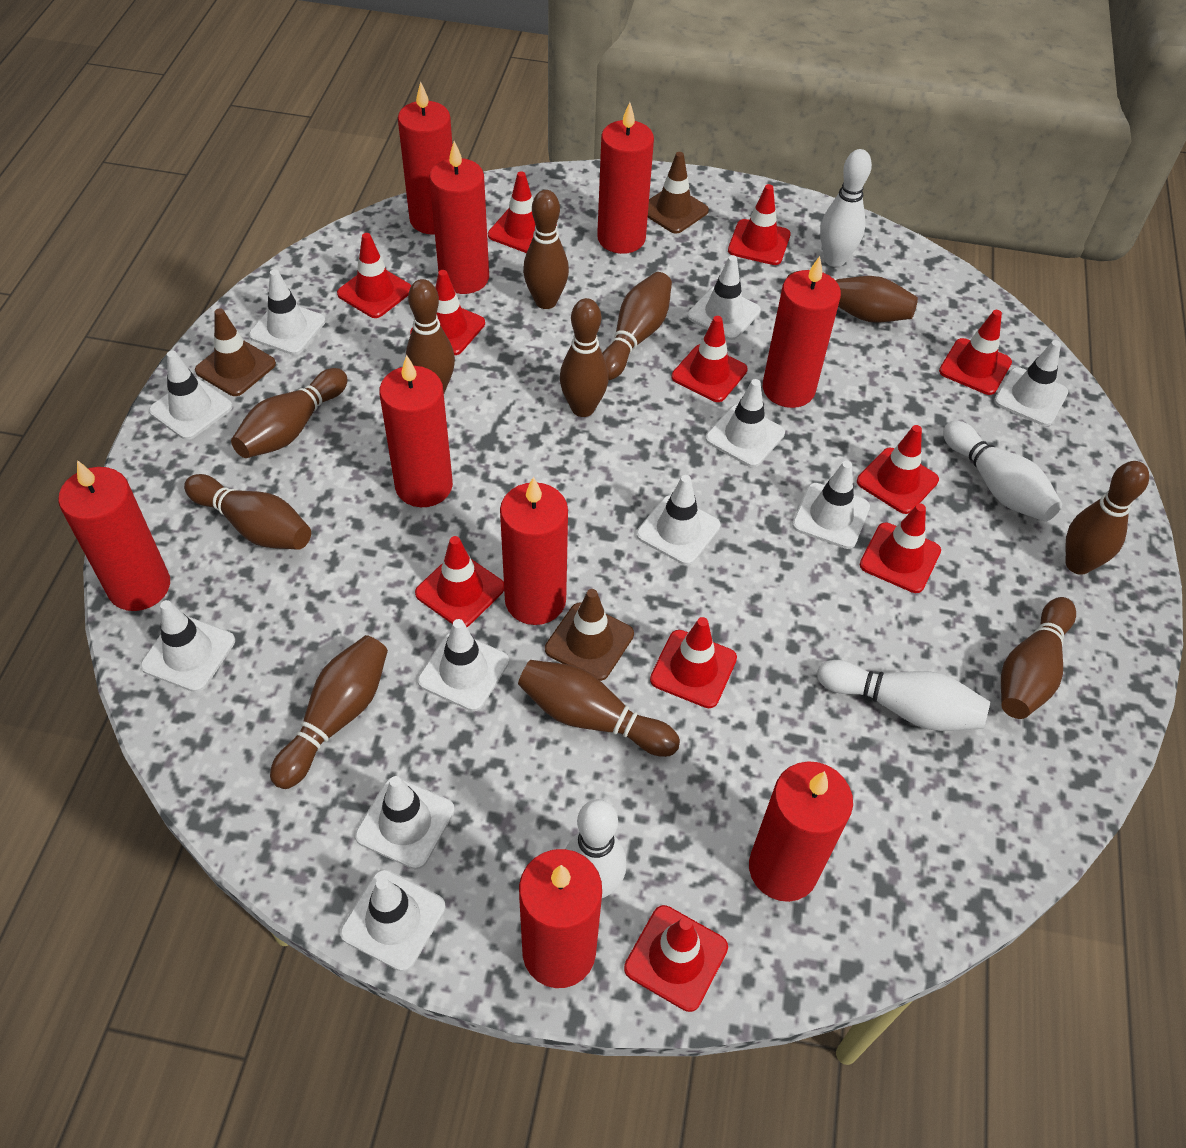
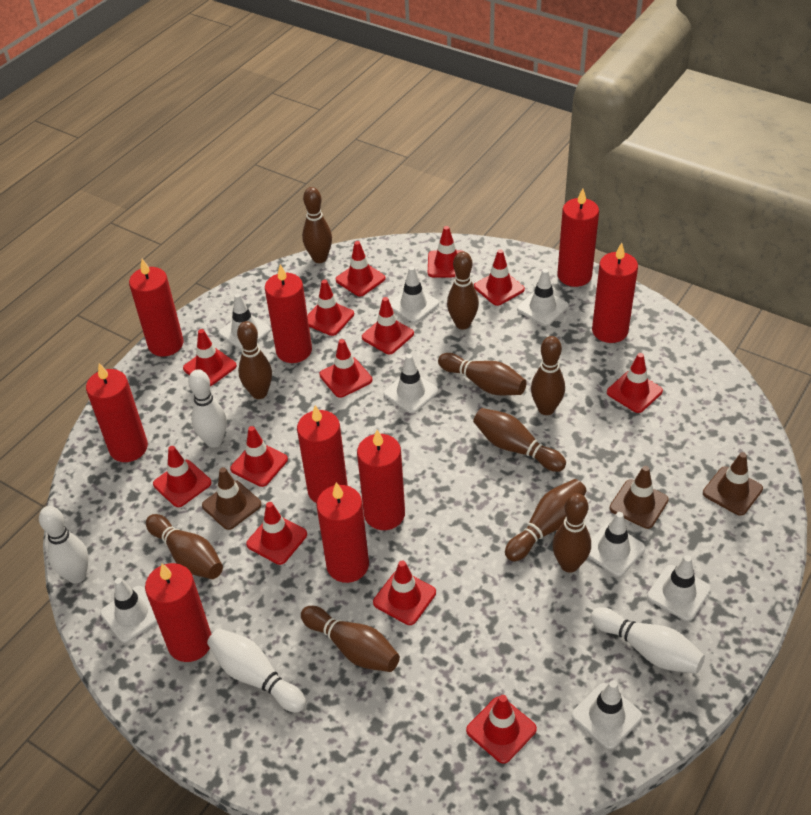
brown bowling pin: 11 -> 10
red traffic cone: 11 -> 13
white traffic cone: 11 -> 8

